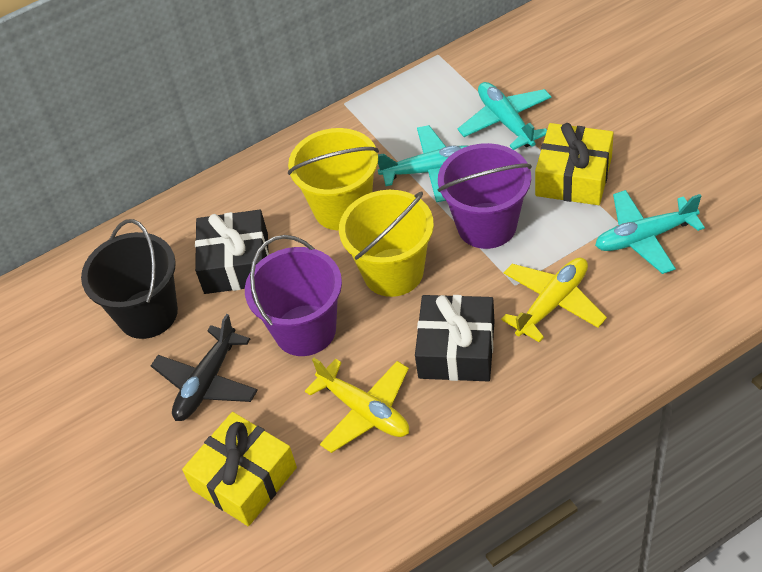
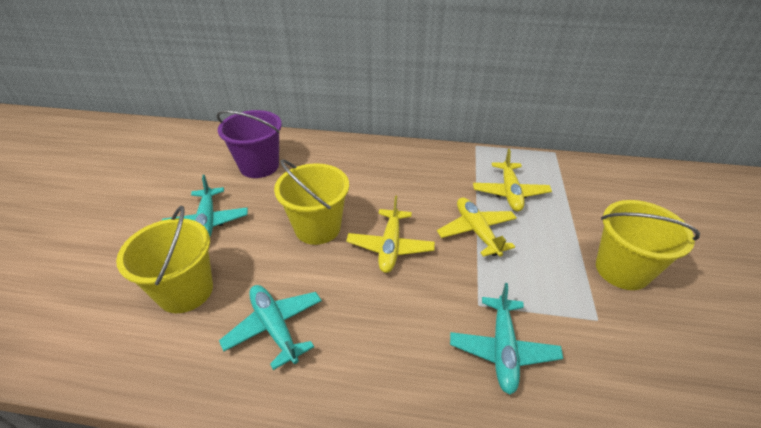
black bucket: 1 -> 0
black gift: 2 -> 0
black plane: 1 -> 0
purple bucket: 2 -> 1
yellow bucket: 2 -> 3
yellow gift: 2 -> 0
yellow plane: 2 -> 3

